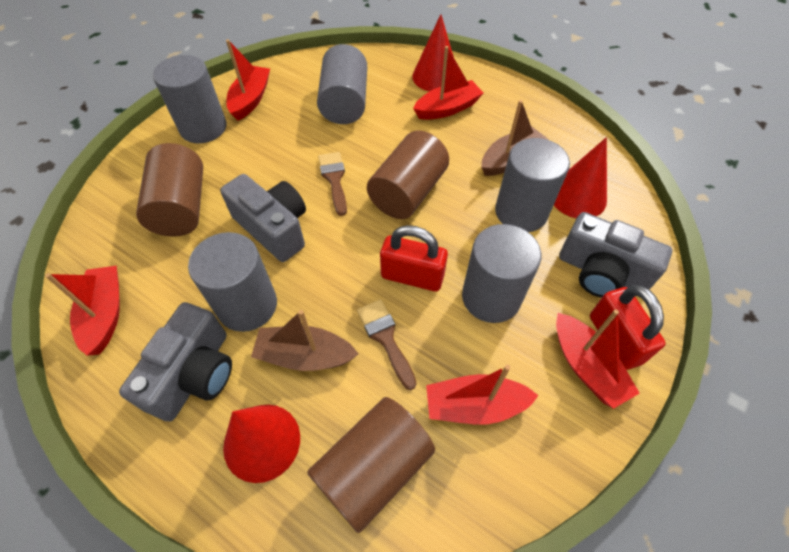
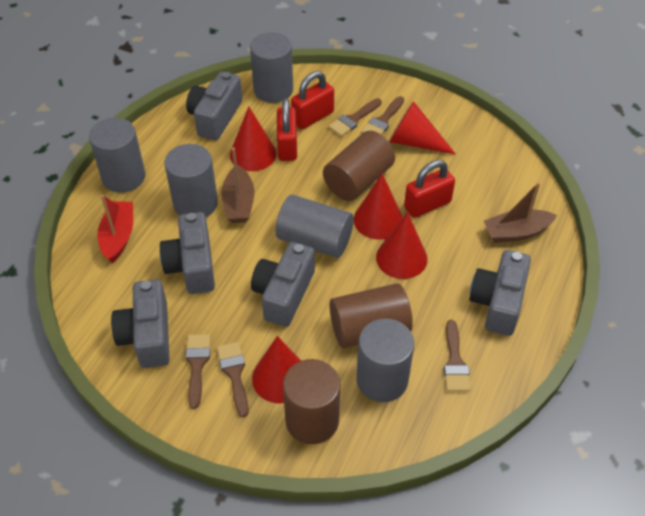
brown brush: 2 -> 5
grey camera: 3 -> 5
red boat: 5 -> 1
red cone: 3 -> 5
red padlock: 2 -> 3

